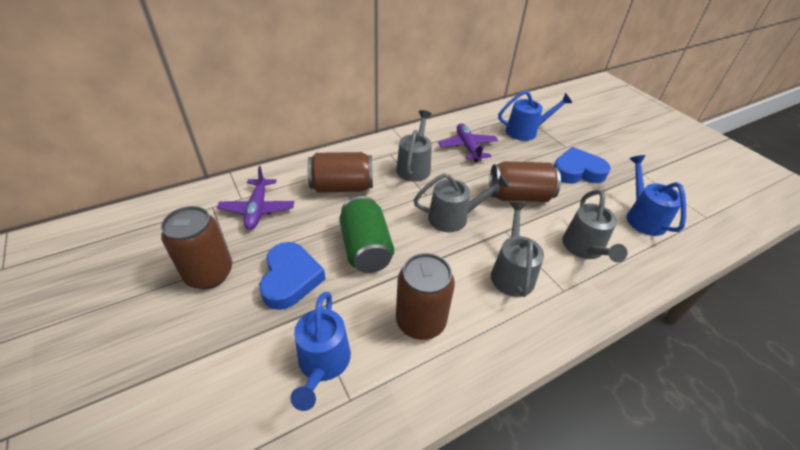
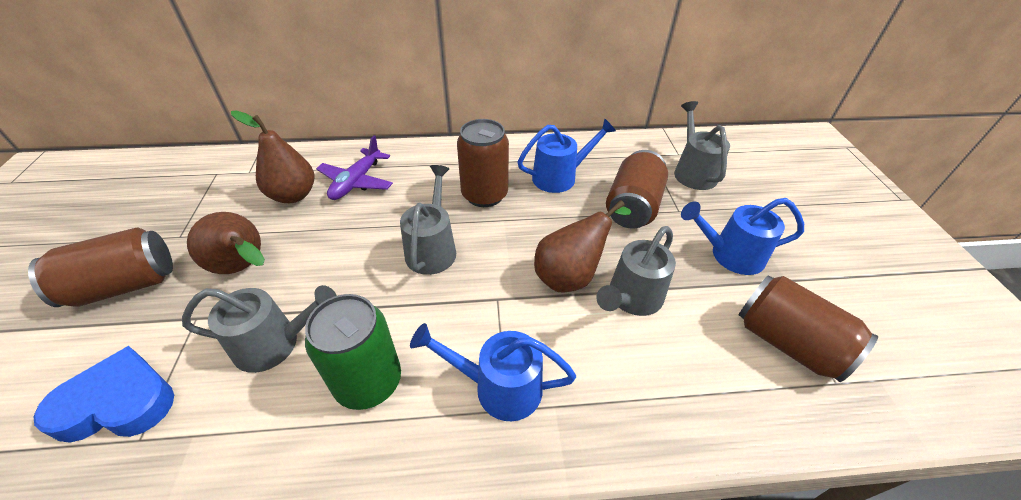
blue heart: 2 -> 1
brown pear: 0 -> 3
purple plane: 2 -> 1

